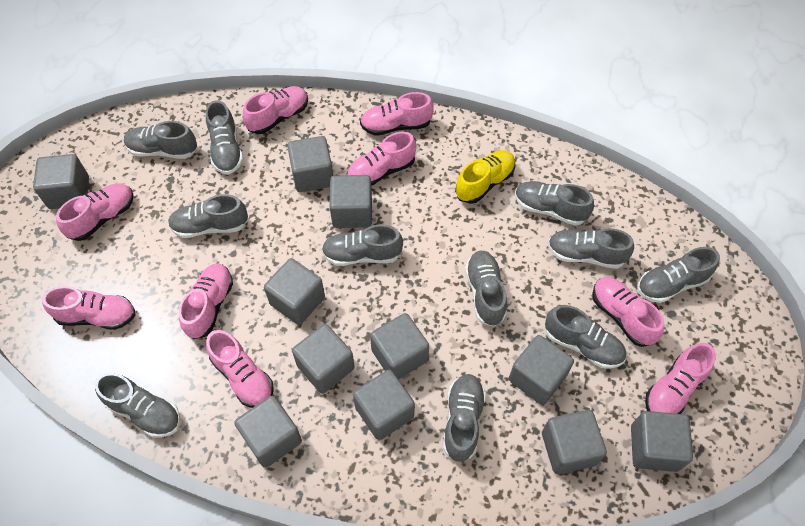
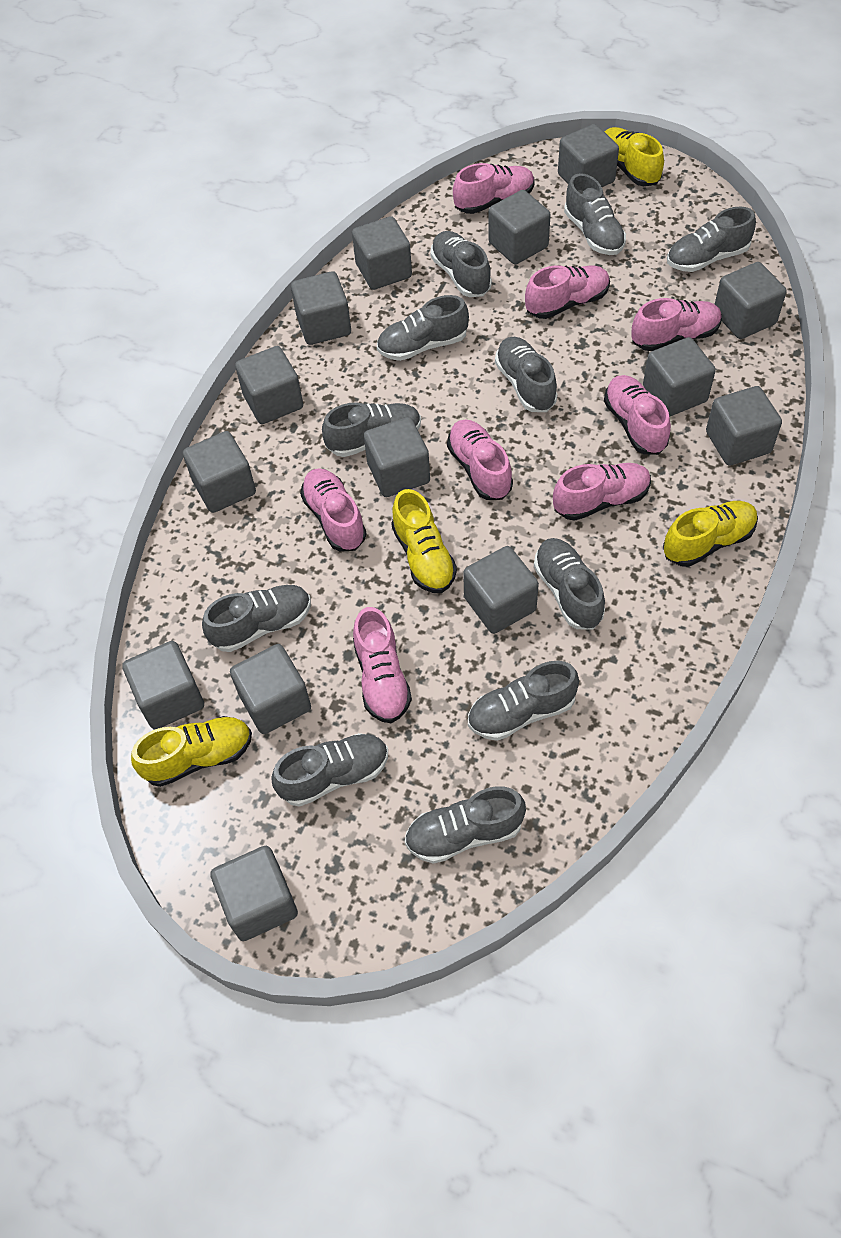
grey cube: 11 -> 14
pink shoe: 9 -> 8
yellow shoe: 1 -> 4

